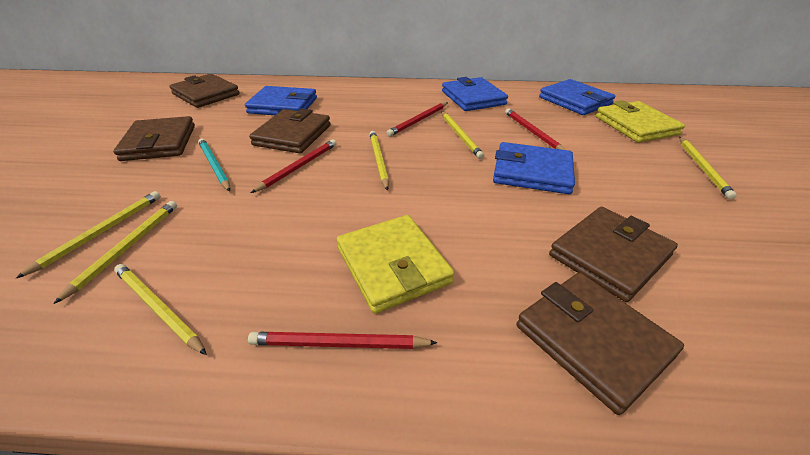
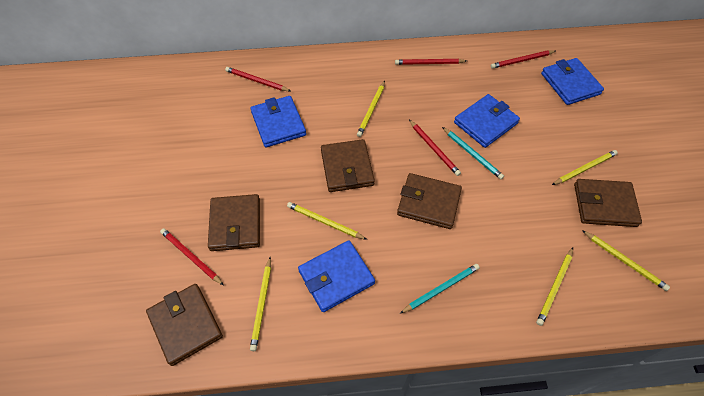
red pencil: 4 -> 5
turquoise pencil: 1 -> 2
yellow wallet: 2 -> 0

